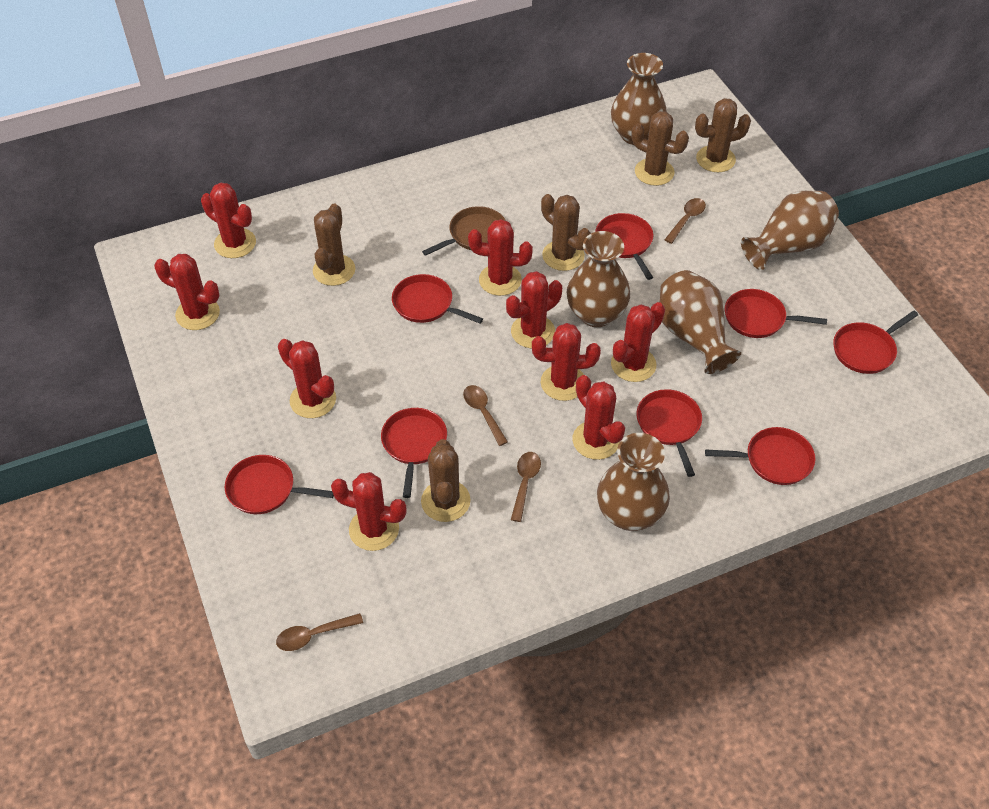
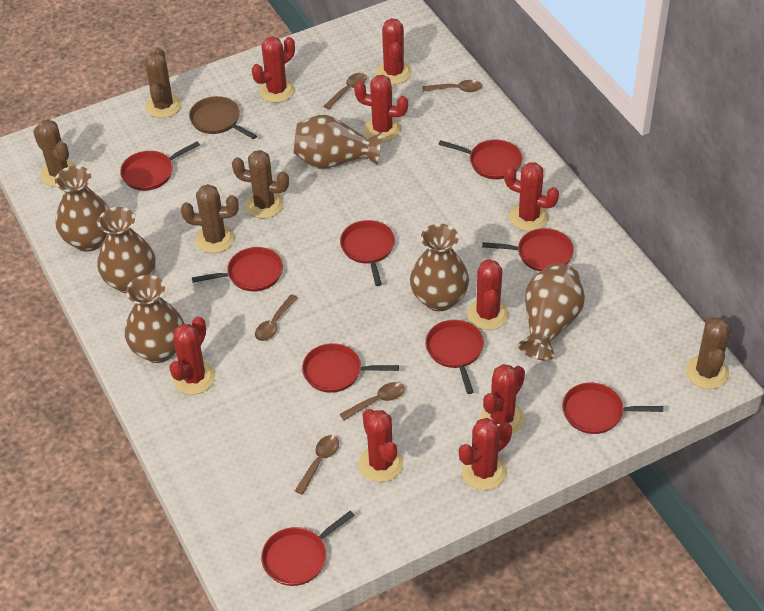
brown spoon: 4 -> 5
brown vase: 5 -> 6
red pan: 8 -> 9

